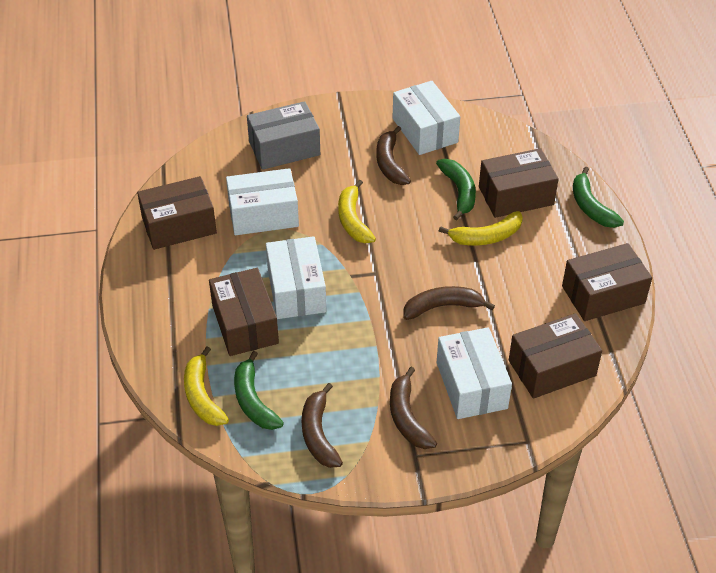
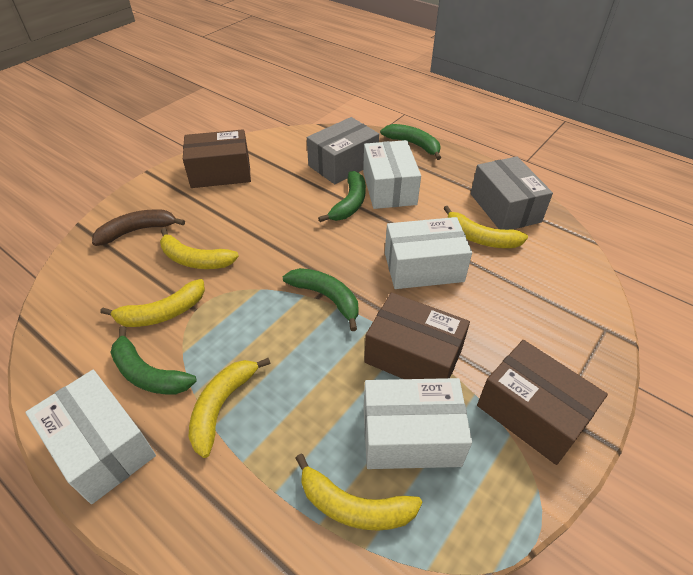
brown banana: 4 -> 1
brown box: 5 -> 3
green banana: 3 -> 4
grey box: 1 -> 2
yellow banana: 3 -> 5

